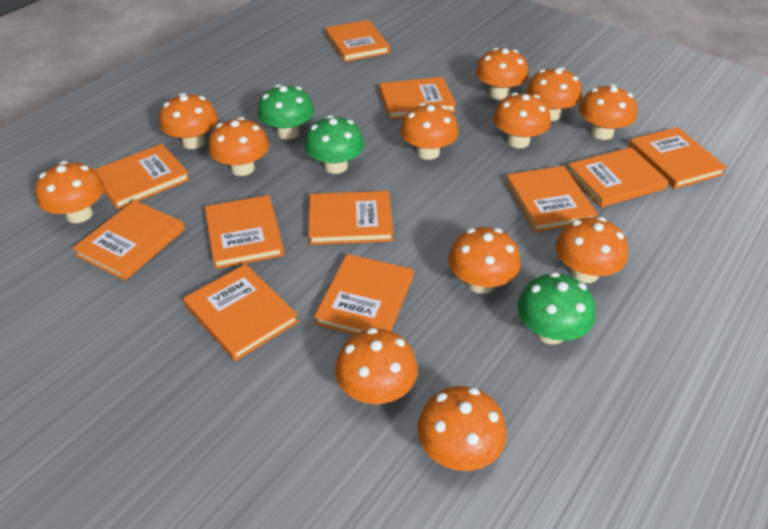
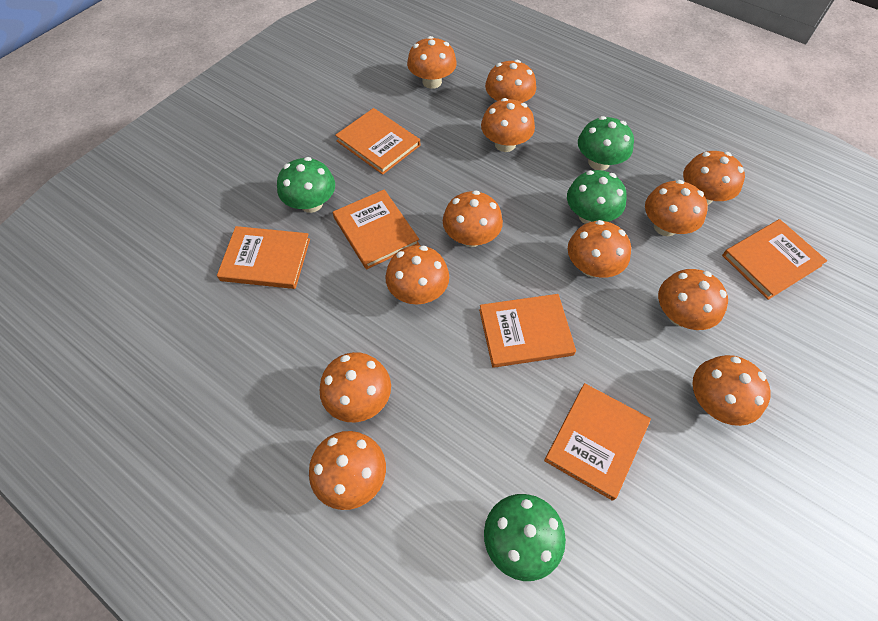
green mushroom: 3 -> 4
orange book: 11 -> 6

